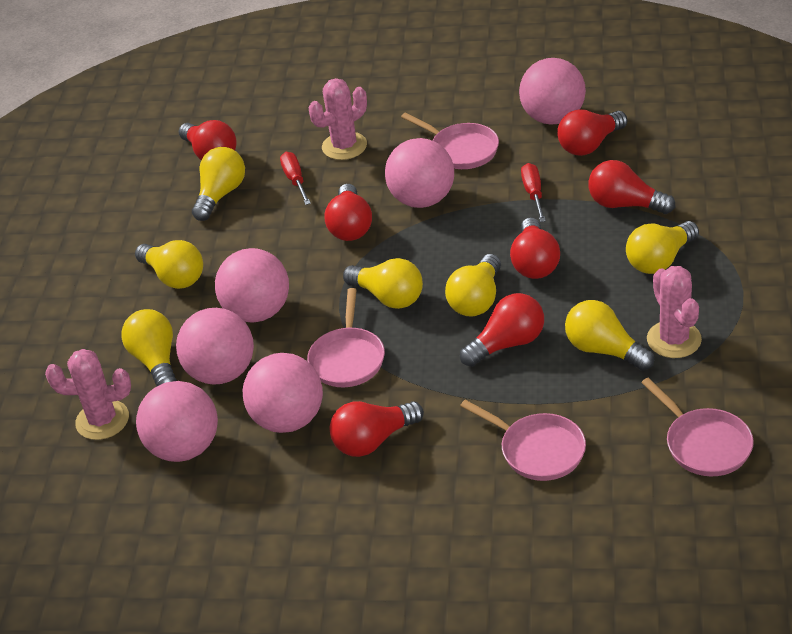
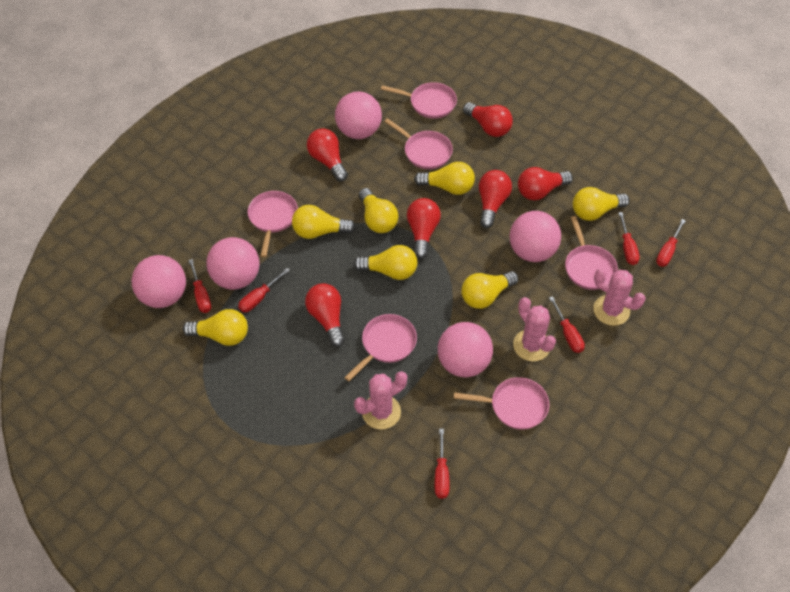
pink ball: 6 -> 5
pink pan: 4 -> 6
red light bulb: 7 -> 6
red screwdriver: 2 -> 6

